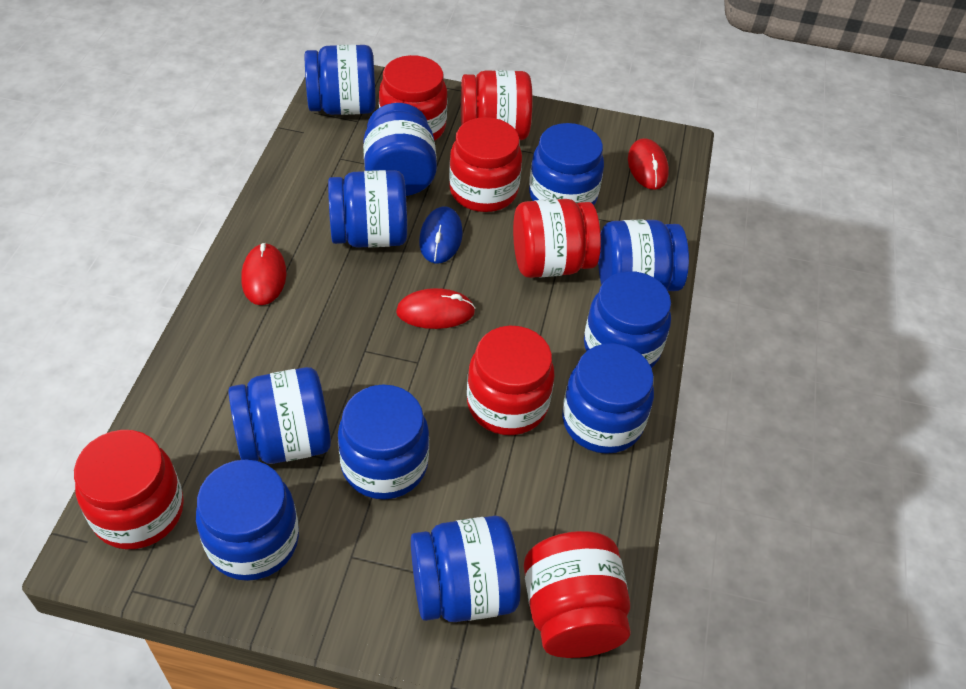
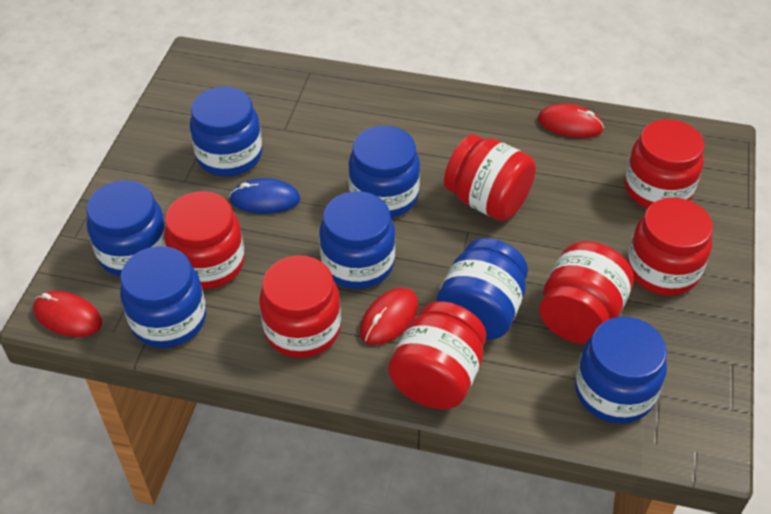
blue jar: 11 -> 7

